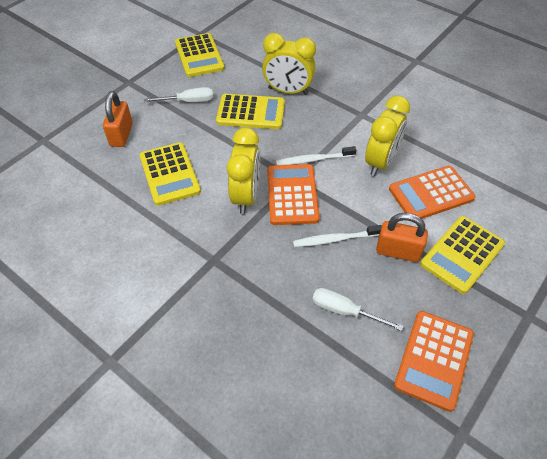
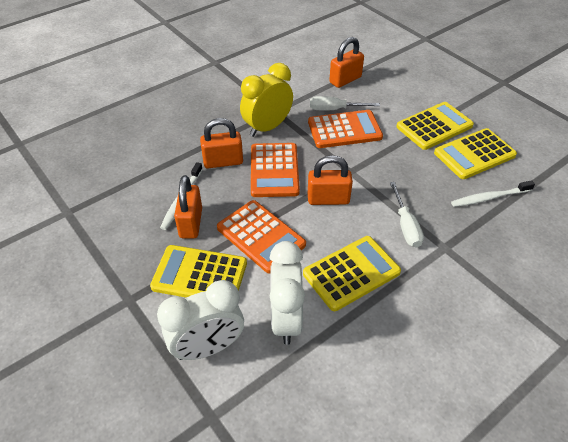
orange padlock: 2 -> 4
white clock: 0 -> 2
yellow clock: 3 -> 1

